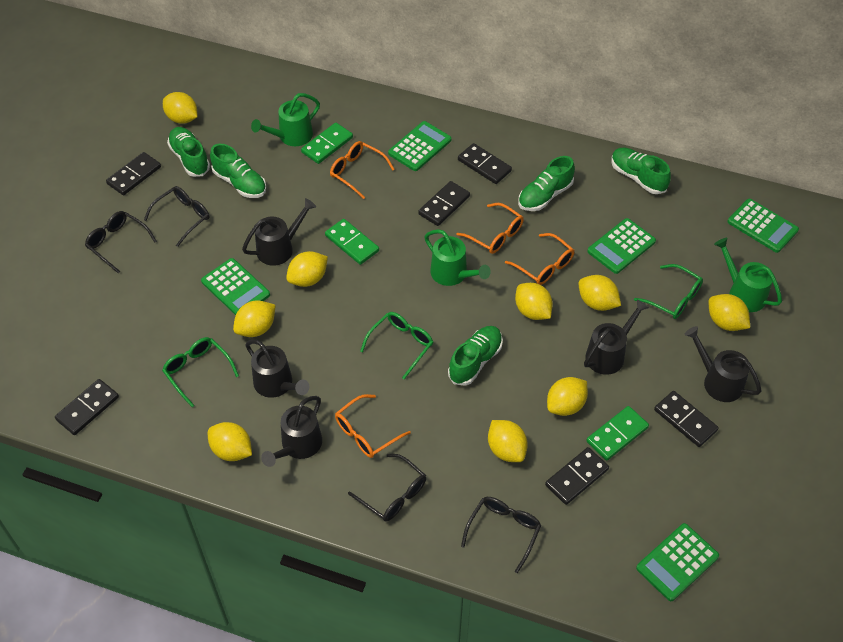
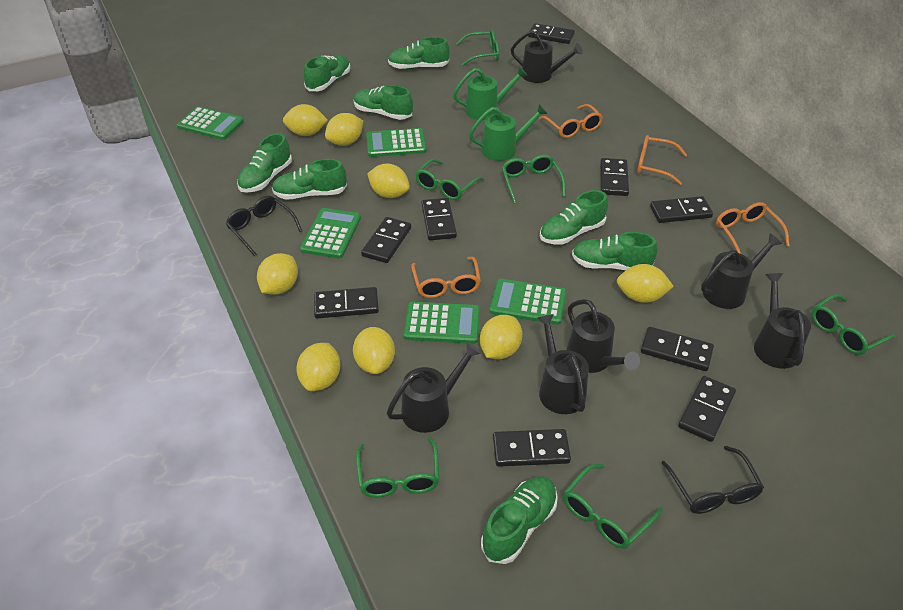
black domino: 6 -> 9
black glasses: 4 -> 2
black watering can: 5 -> 6
green domino: 3 -> 0
green glasses: 3 -> 6
green shoe: 5 -> 8
green watering can: 3 -> 2
yellow lemon: 9 -> 8

